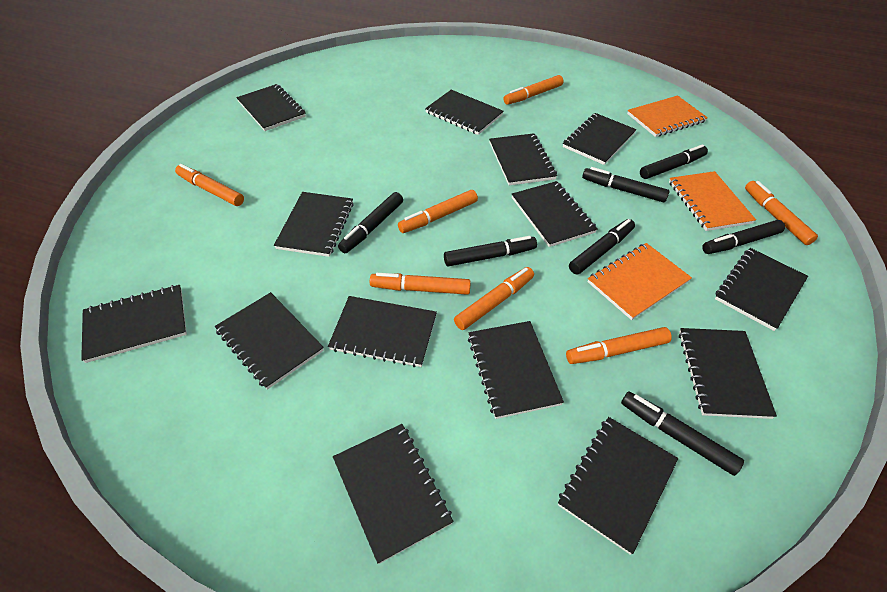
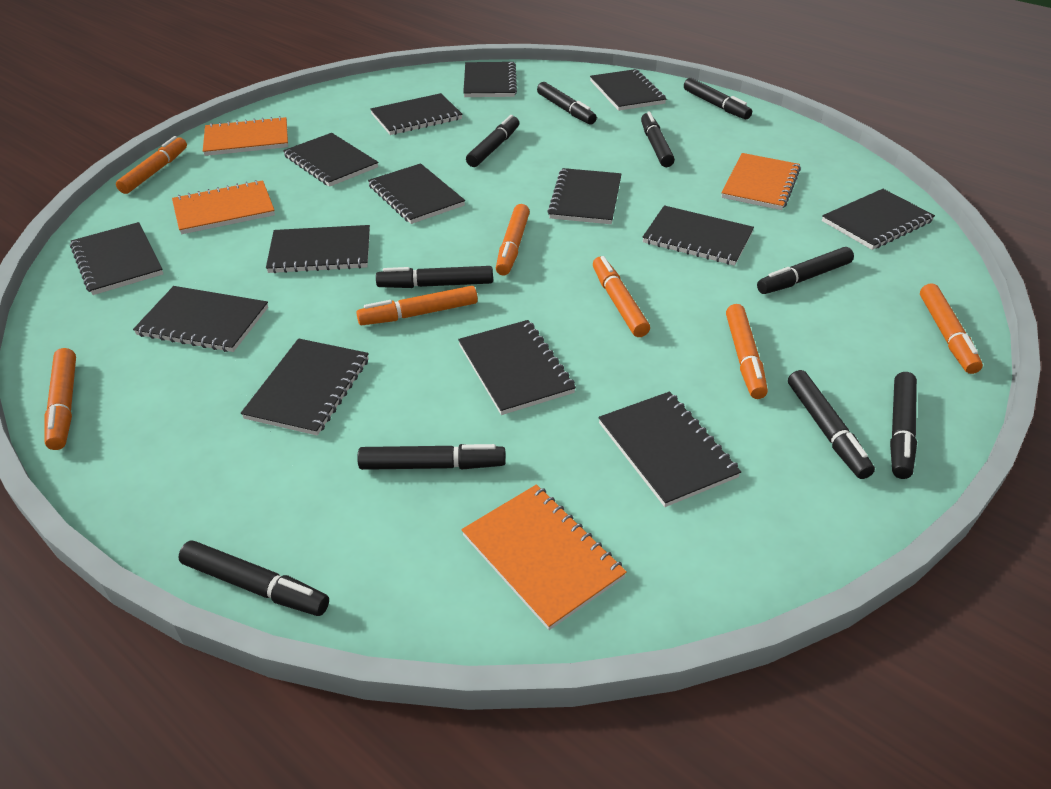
black marker: 7 -> 10
orange notebook: 3 -> 4

